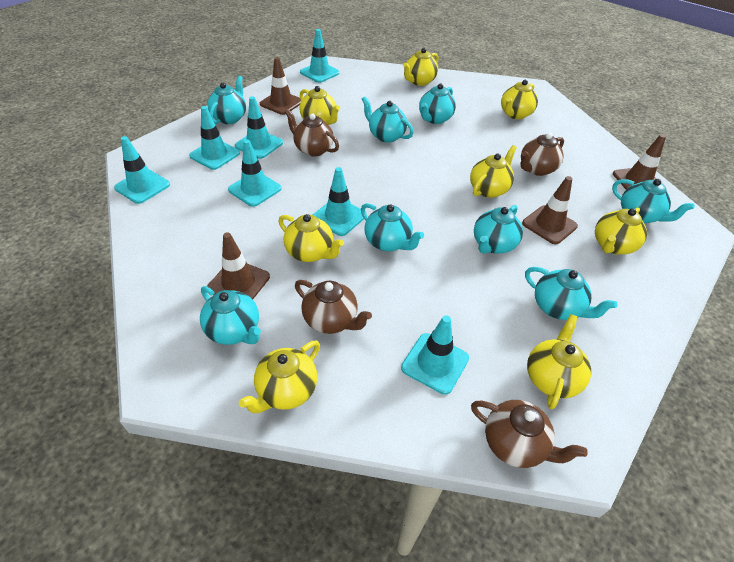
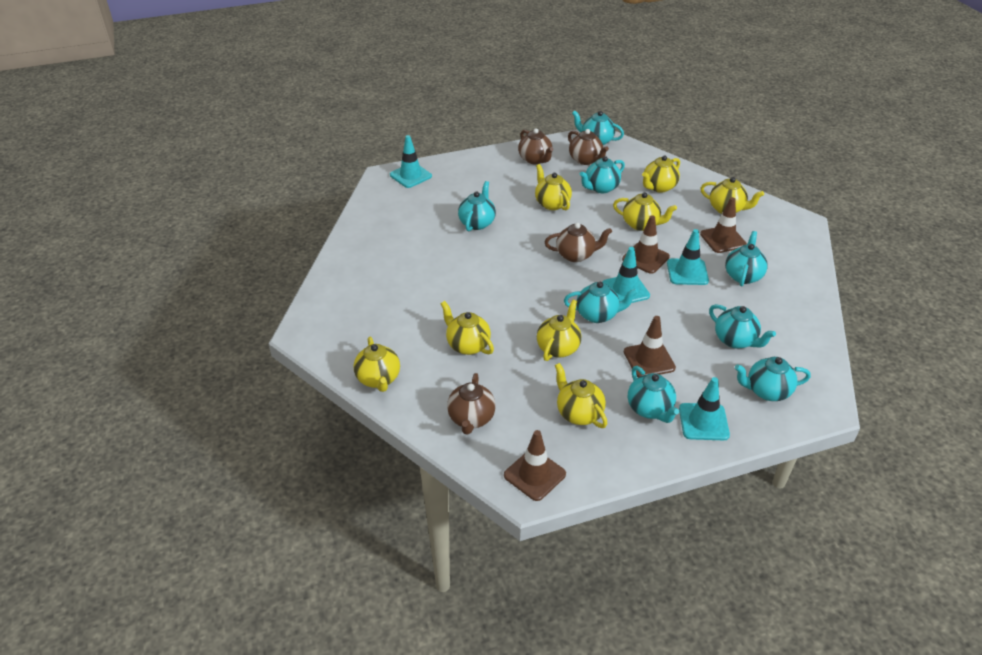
turquoise traffic cone: 7 -> 4

